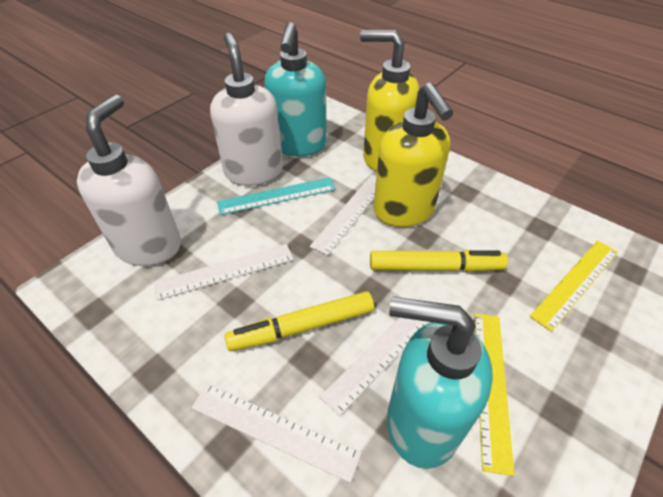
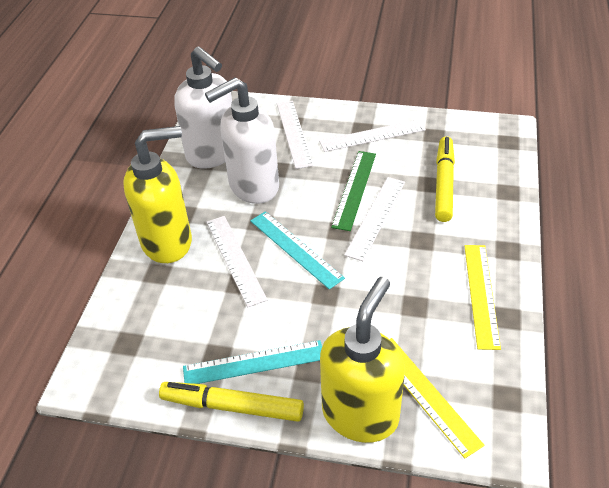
green ruler: 0 -> 1
turquoise ruler: 1 -> 2
turquoise soap dispenser: 2 -> 0

